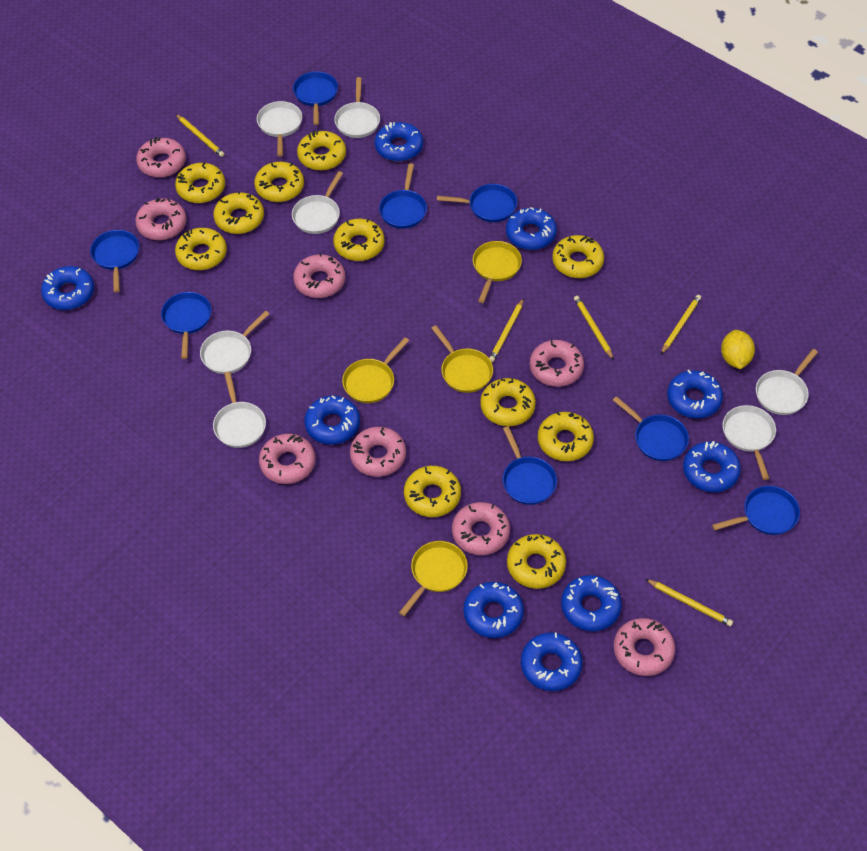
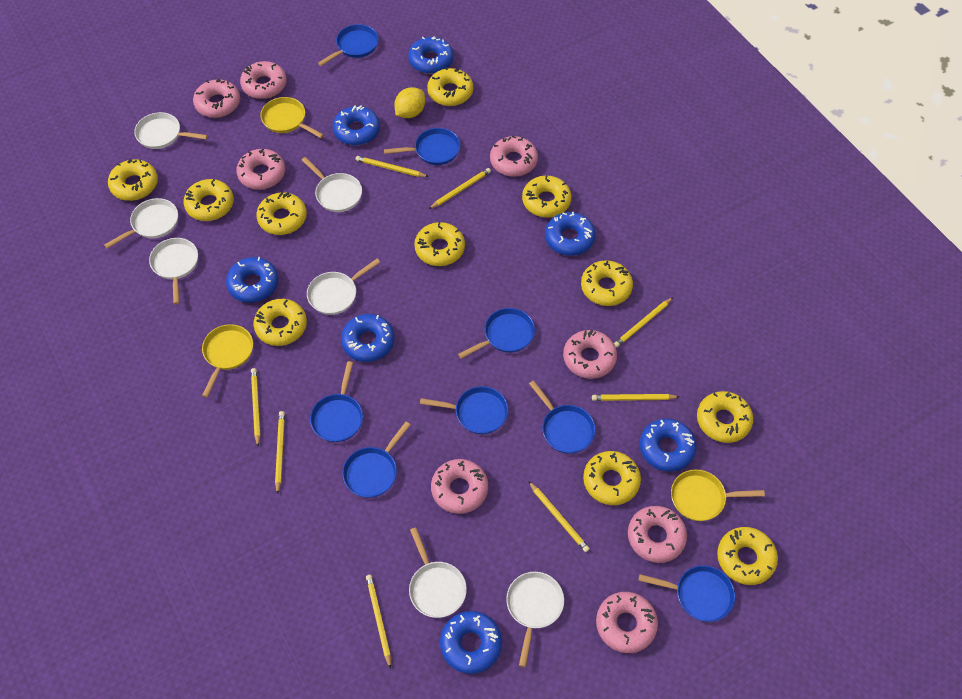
blue donut: 9 -> 7
yellow pan: 4 -> 3
yellow pencil: 5 -> 8

